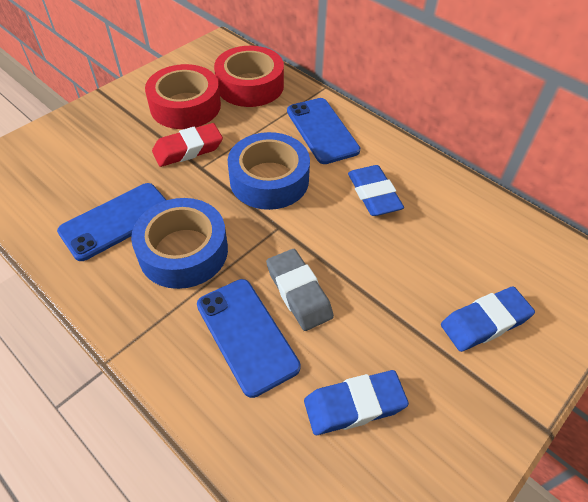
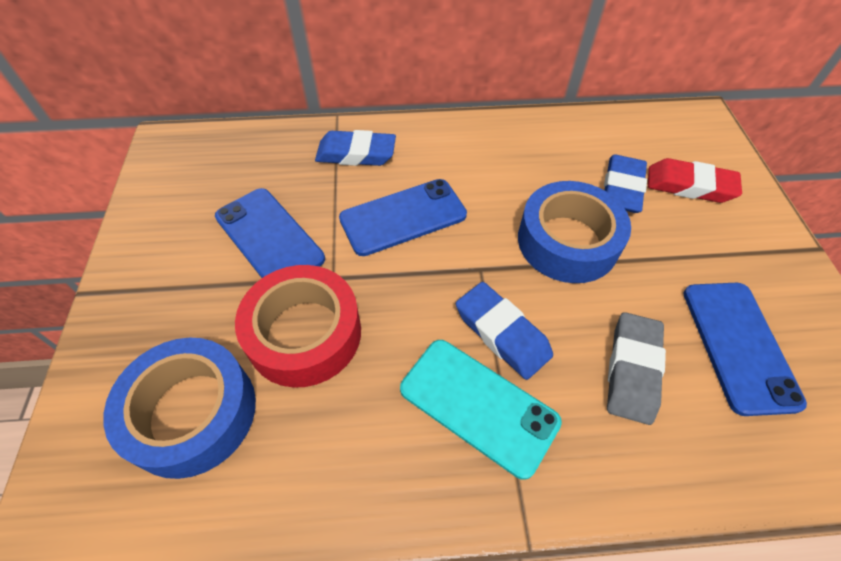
red tape: 2 -> 1
turquoise phone: 0 -> 1

